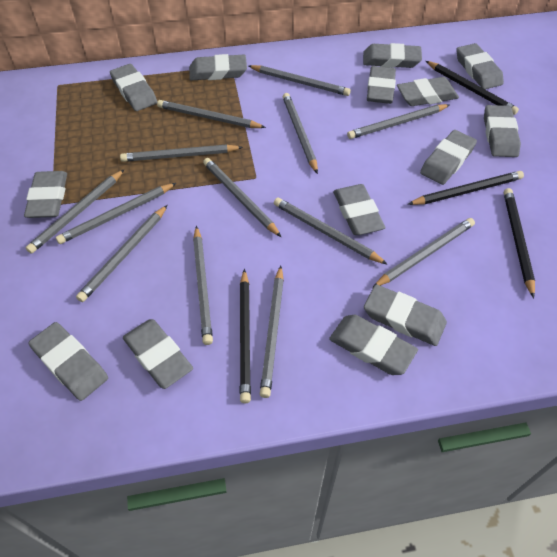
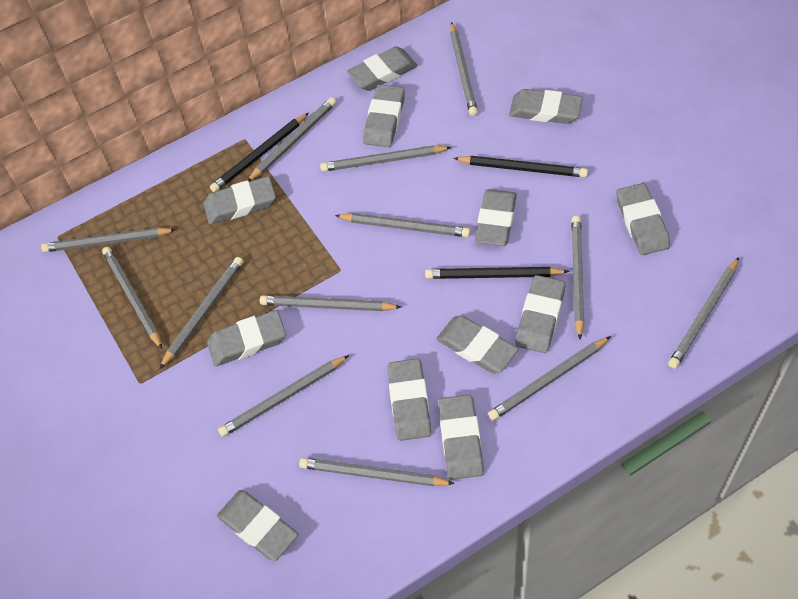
black pencil: 4 -> 3
grey eraser: 14 -> 12

